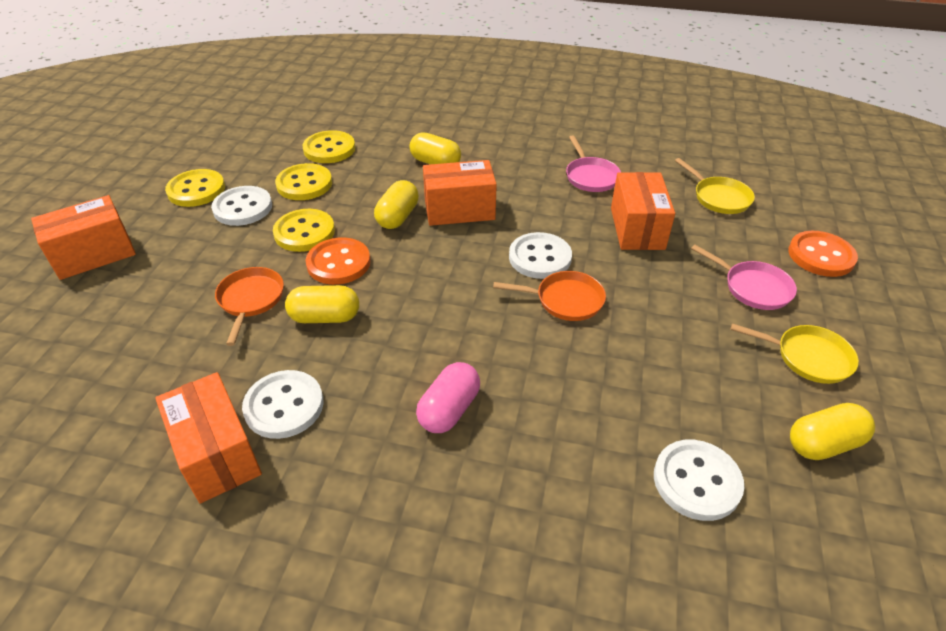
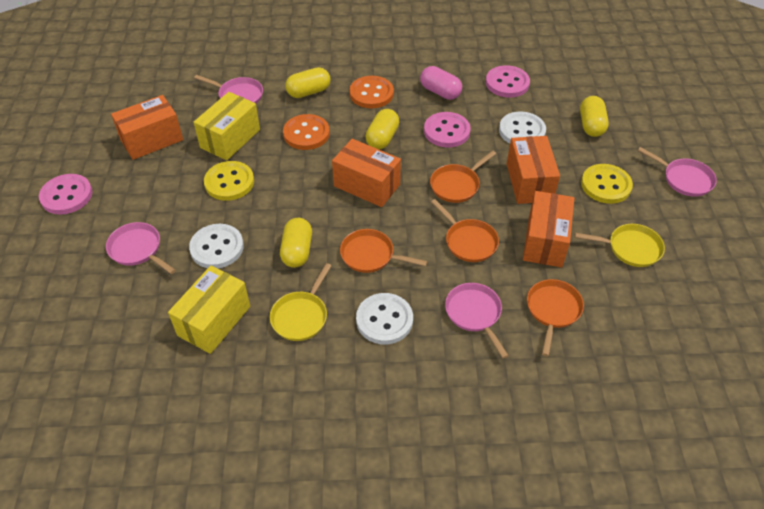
orange pan: 2 -> 4
pink button: 0 -> 3
pink pan: 2 -> 4
white button: 4 -> 3
yellow box: 0 -> 2
yellow button: 4 -> 2

